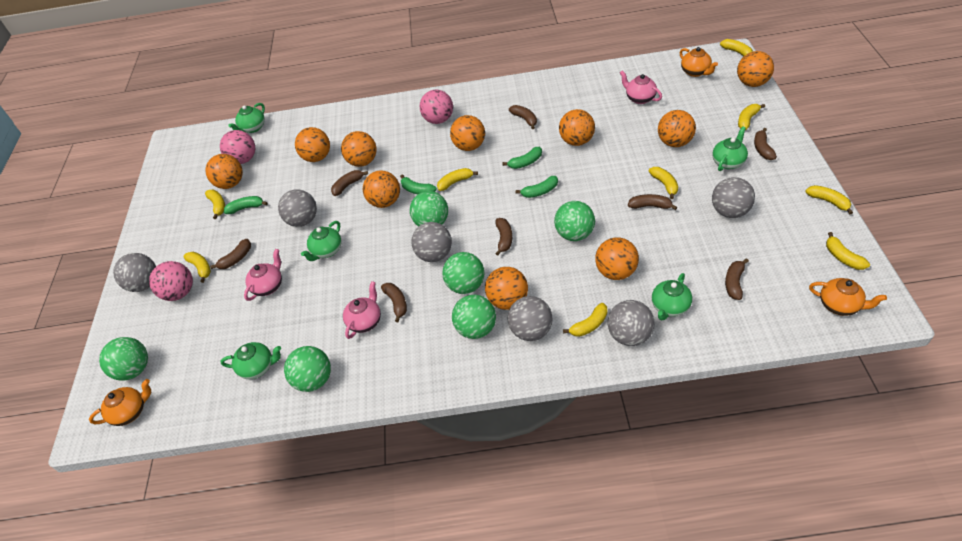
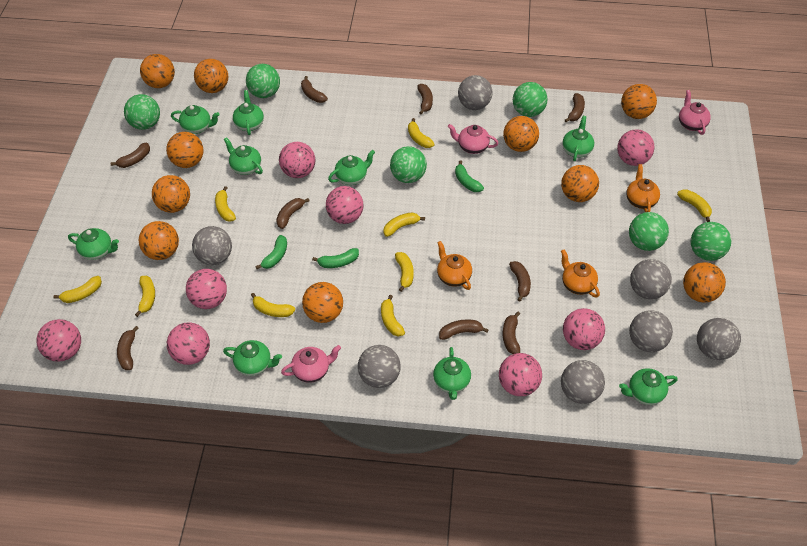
brown banana: 8 -> 9
green banana: 4 -> 3
green teapot: 5 -> 9
grey ball: 6 -> 7
pink ball: 3 -> 8

